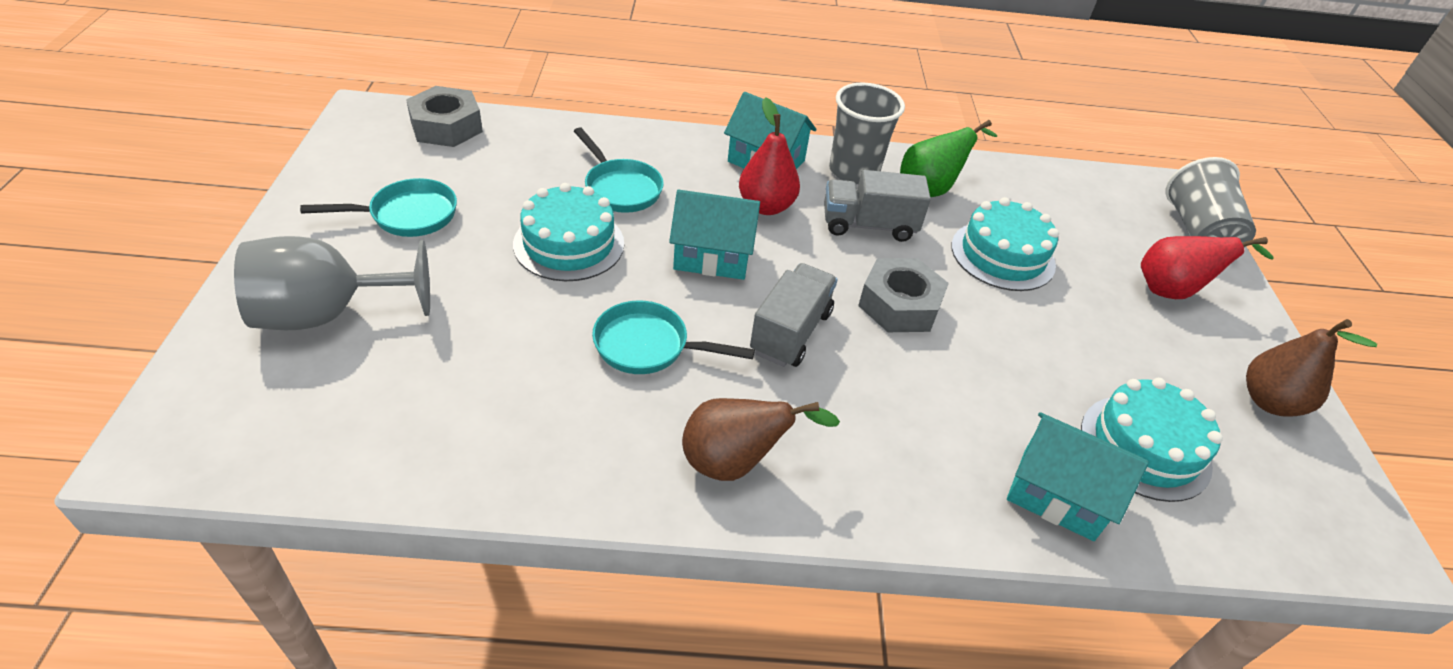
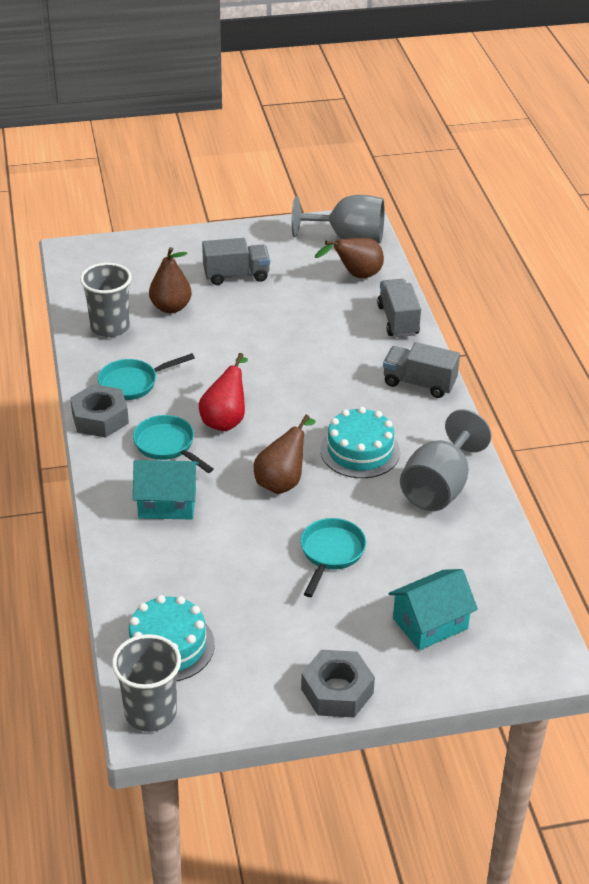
brown pear: 2 -> 3
green pear: 1 -> 0
grey goblet: 1 -> 2
grey truck: 2 -> 3
red pear: 2 -> 1
turquoise cake: 3 -> 2
turquoise house: 3 -> 2

